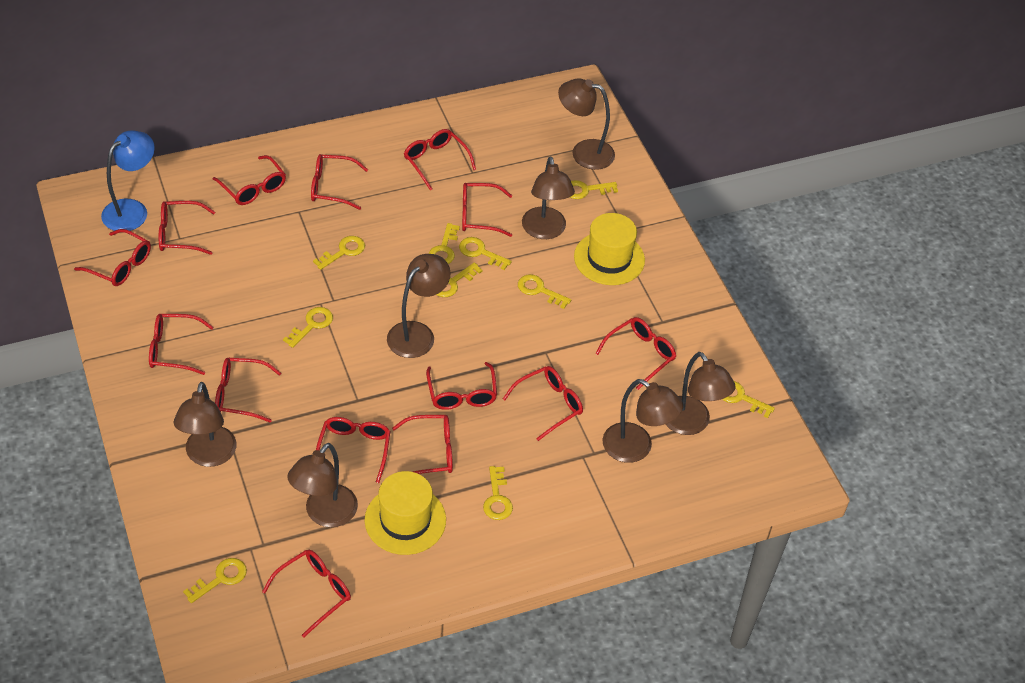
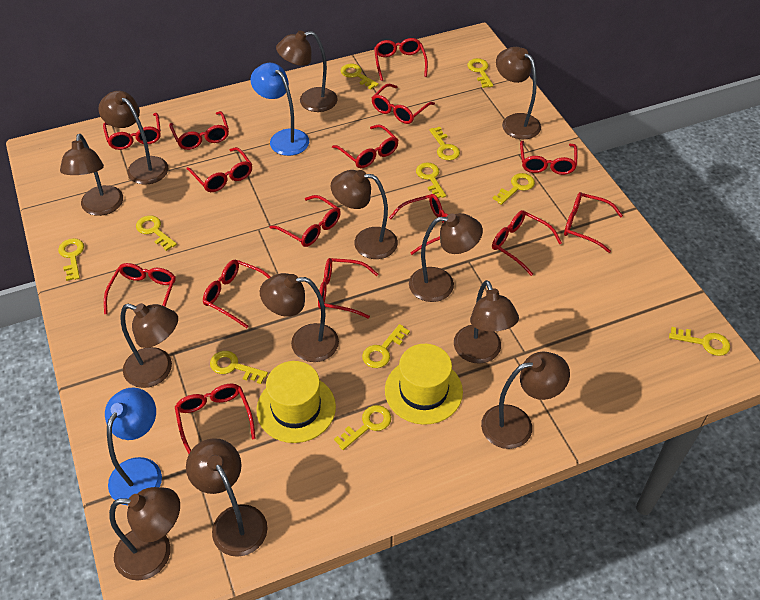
blue lamp: 1 -> 2
brown lamp: 7 -> 12
red glasses: 14 -> 15
yellow key: 10 -> 11

